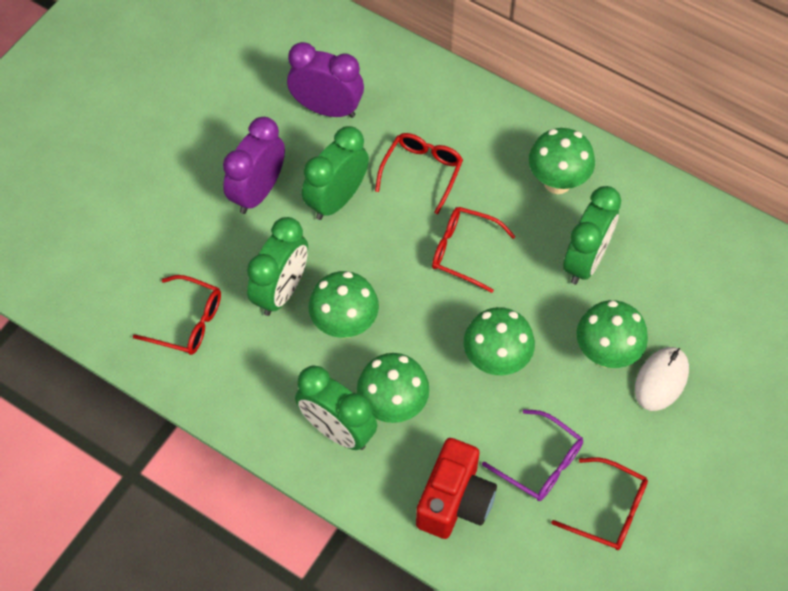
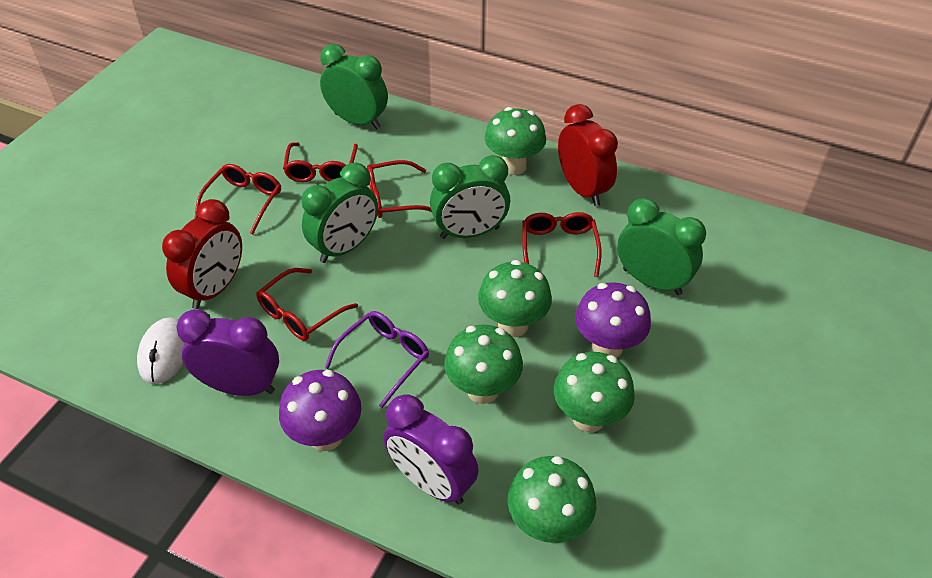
purple mushroom: 0 -> 2
red camera: 1 -> 0
red clock: 0 -> 2
red glasses: 4 -> 5

